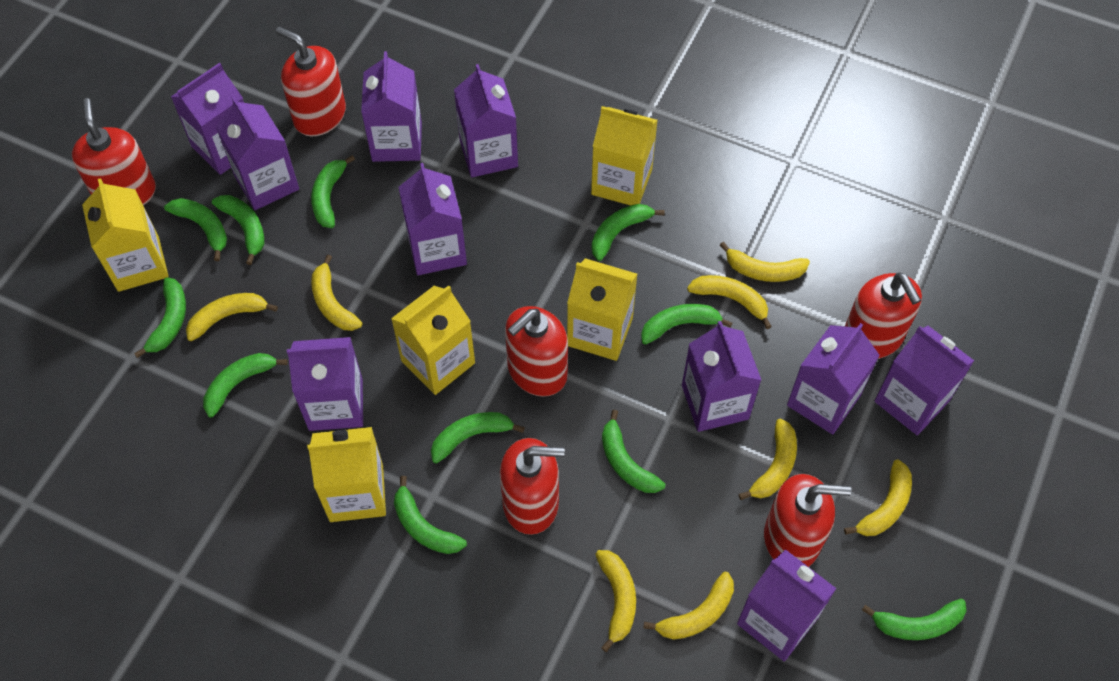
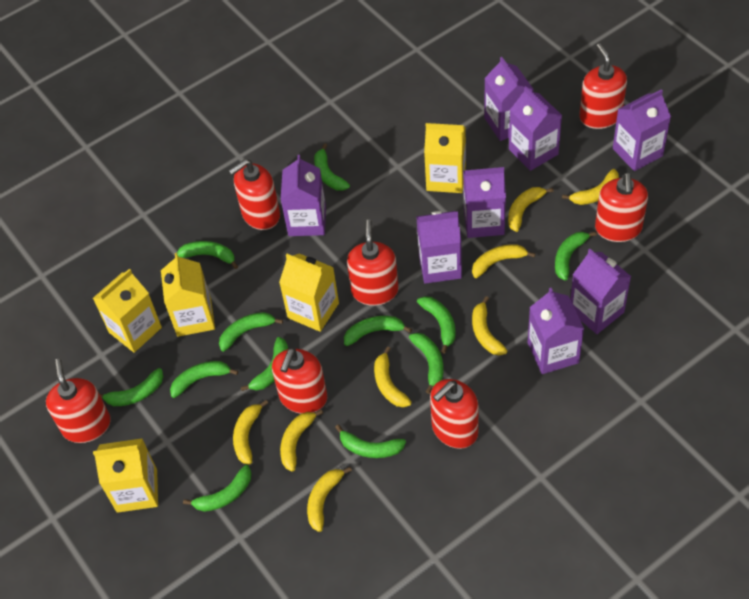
green banana: 11 -> 12
purple carton: 10 -> 8
red soap dispenser: 6 -> 7

